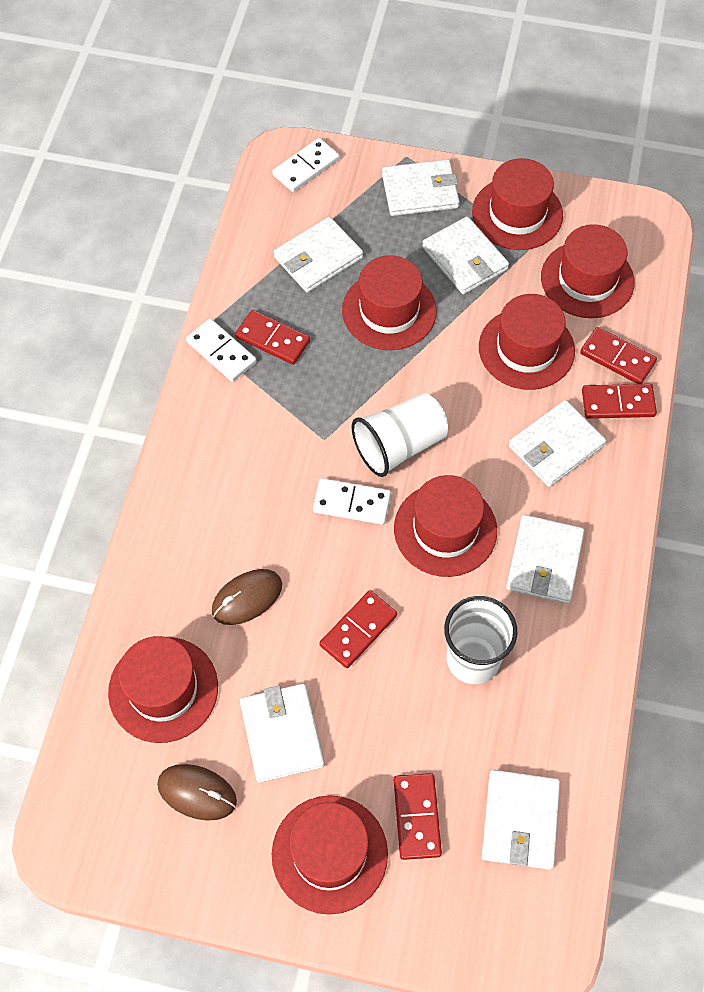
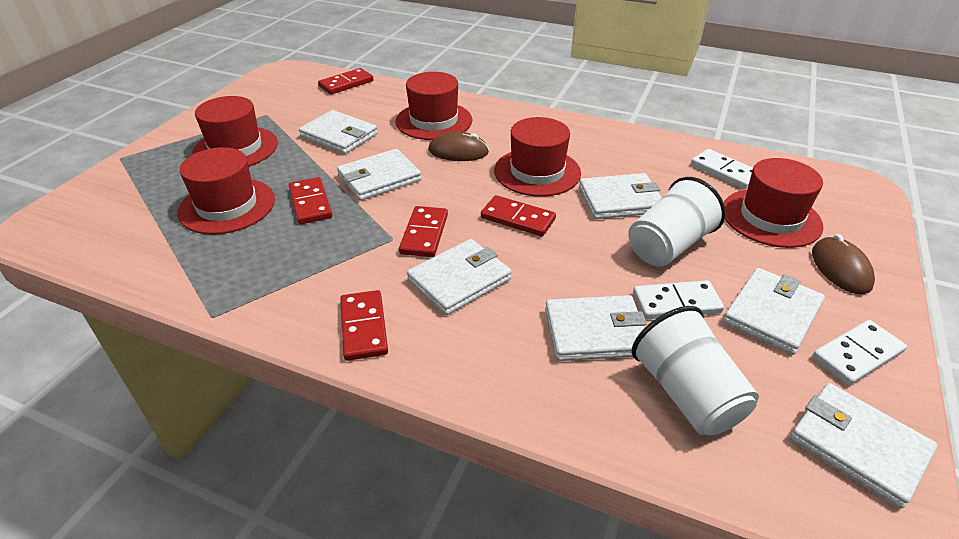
red hat: 7 -> 5

